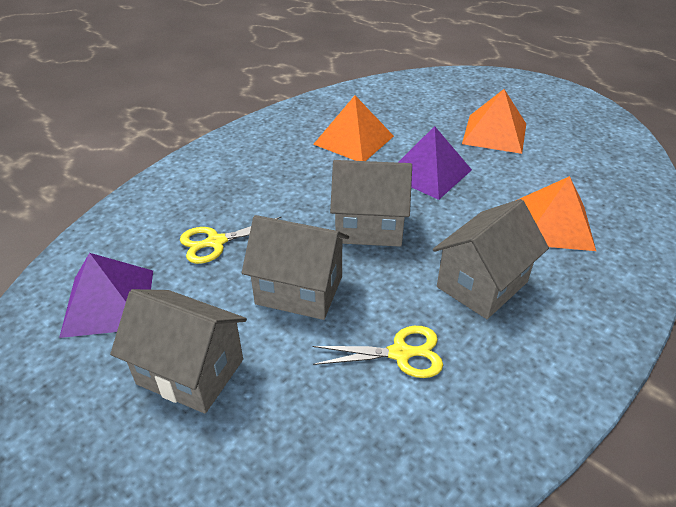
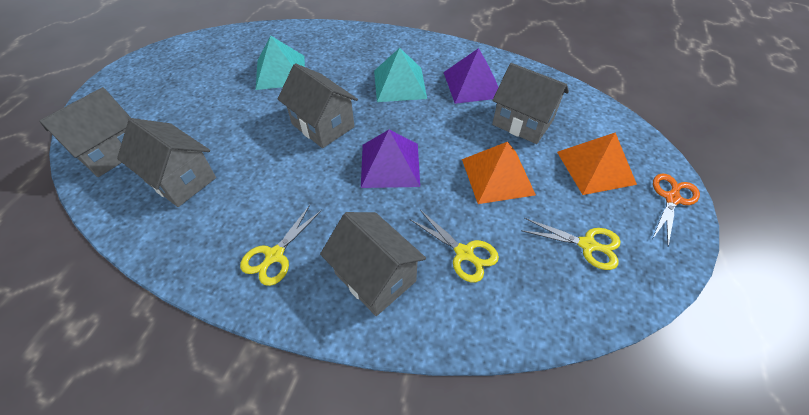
grey house: 4 -> 5
orange pyramid: 3 -> 2
orange scissors: 0 -> 1
turquoise pyramid: 0 -> 2
yellow scissors: 2 -> 3

